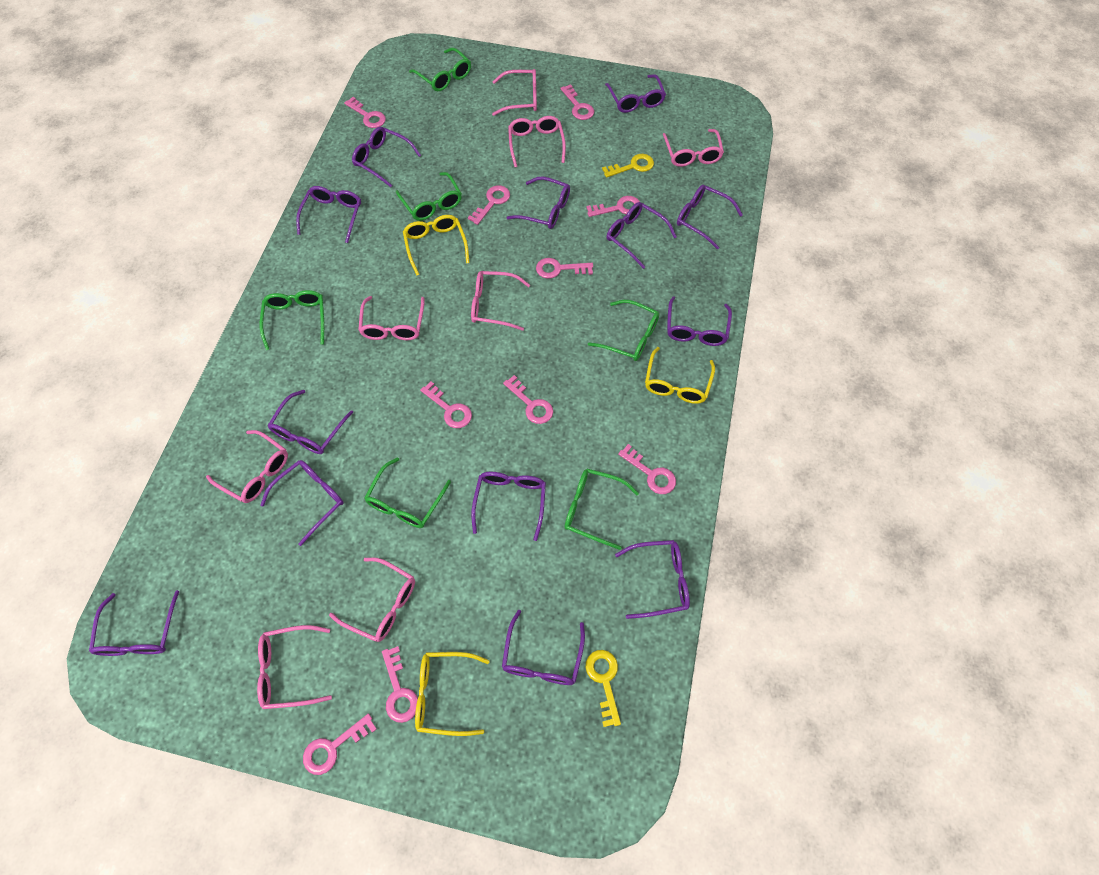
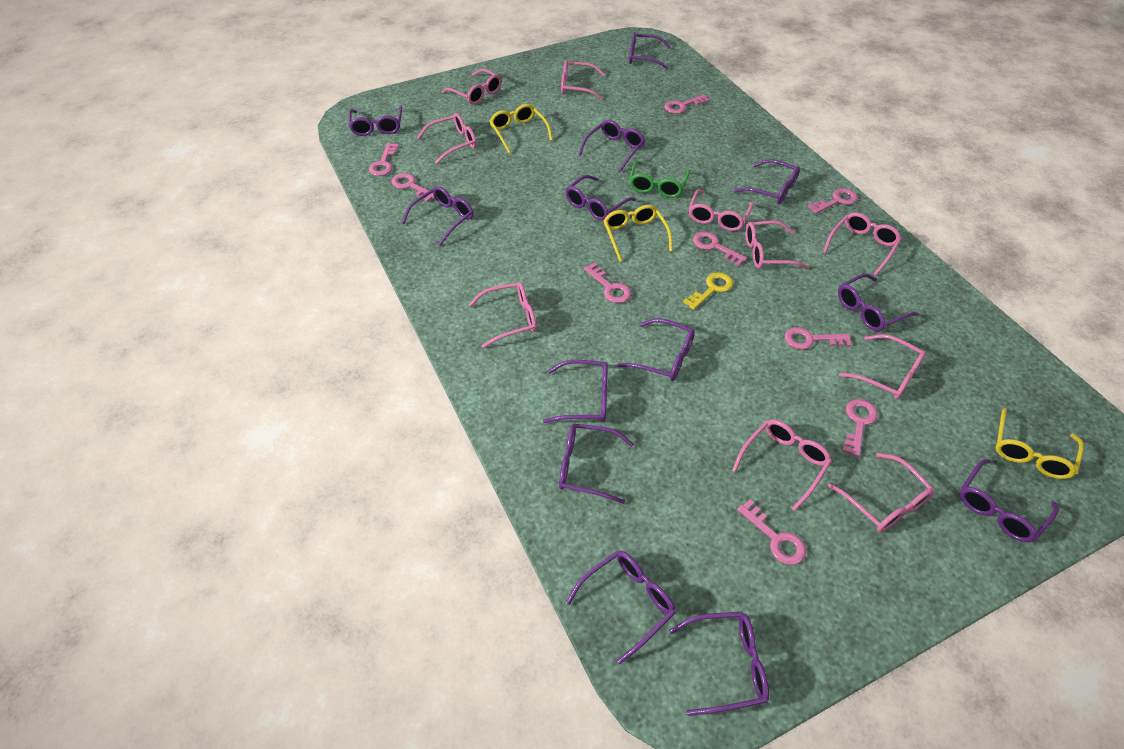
green glasses: 6 -> 1
pink glasses: 8 -> 10
pink key: 10 -> 9
yellow key: 2 -> 1

